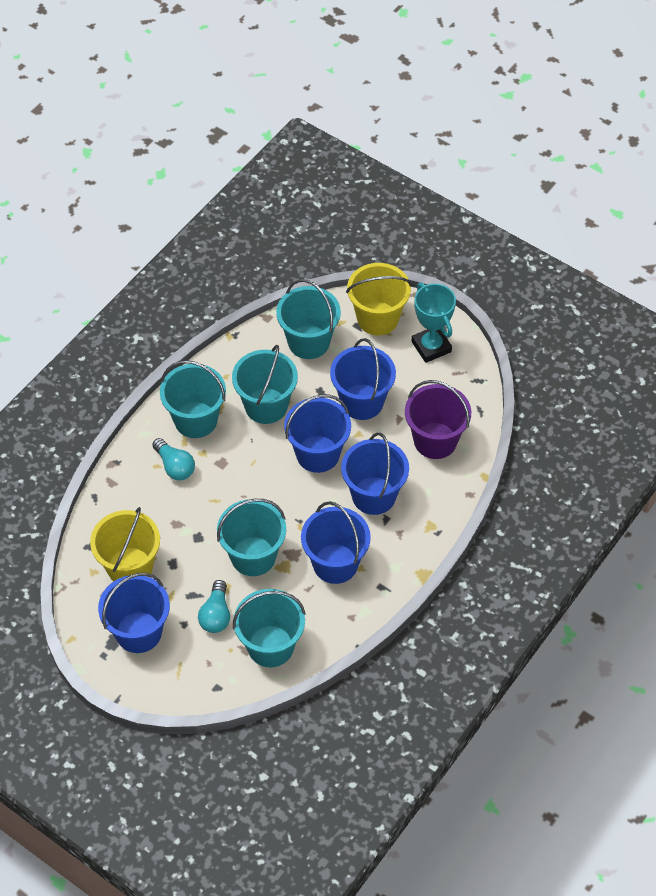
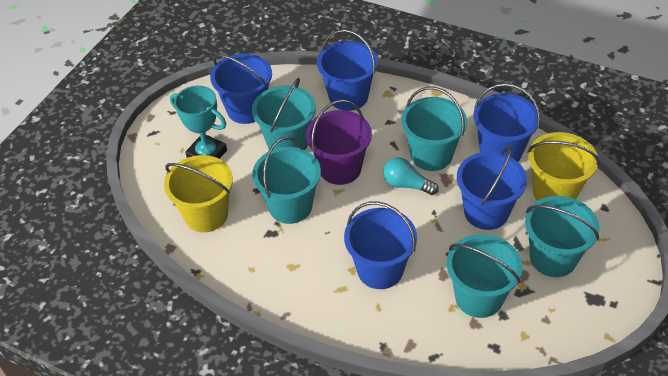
turquoise light bulb: 2 -> 1

